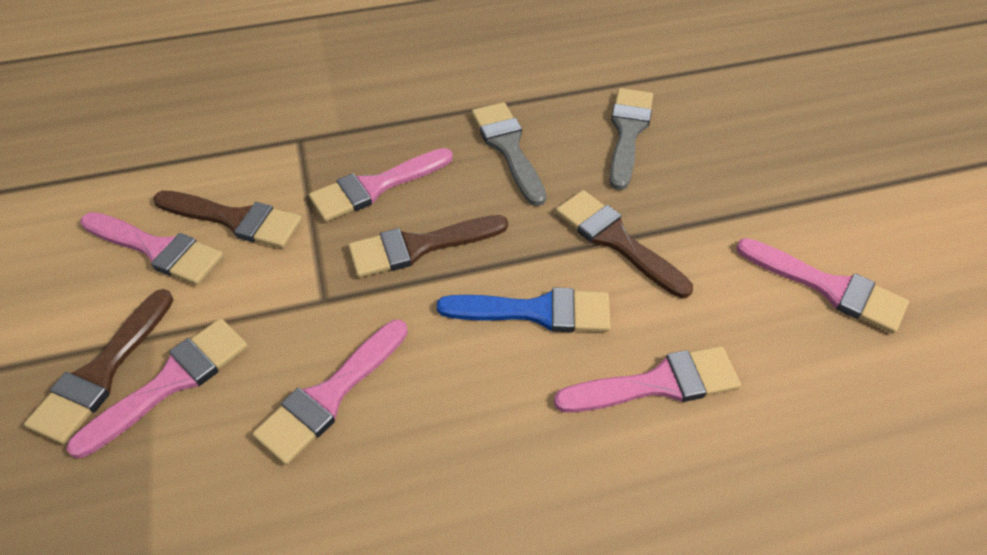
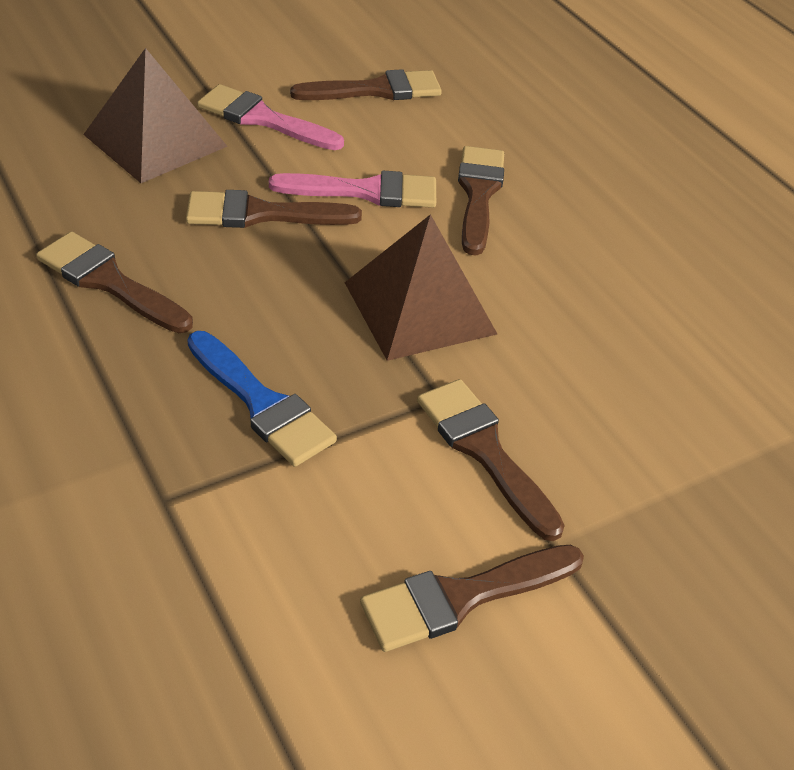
brown brush: 4 -> 6
brown pyramid: 0 -> 2
grey brush: 2 -> 0
pink brush: 6 -> 2

